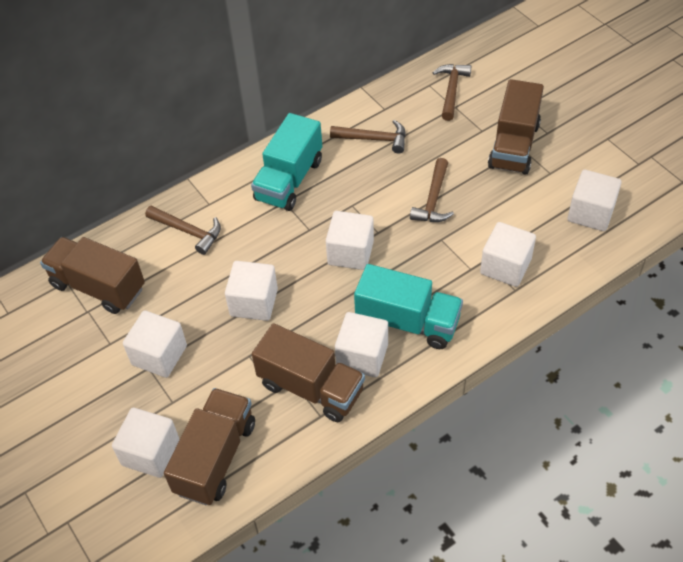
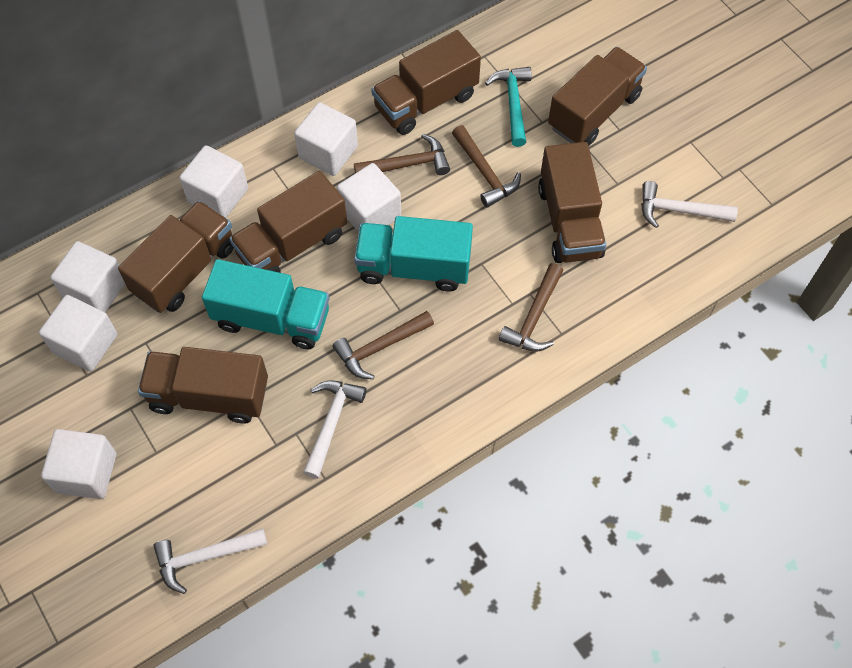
brown truck: 4 -> 6
turquoise hammer: 0 -> 1
white cube: 7 -> 6
white hammer: 0 -> 3

